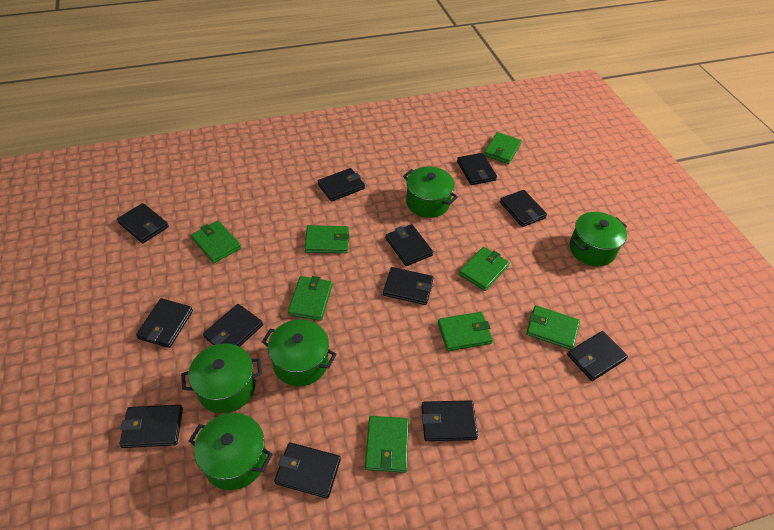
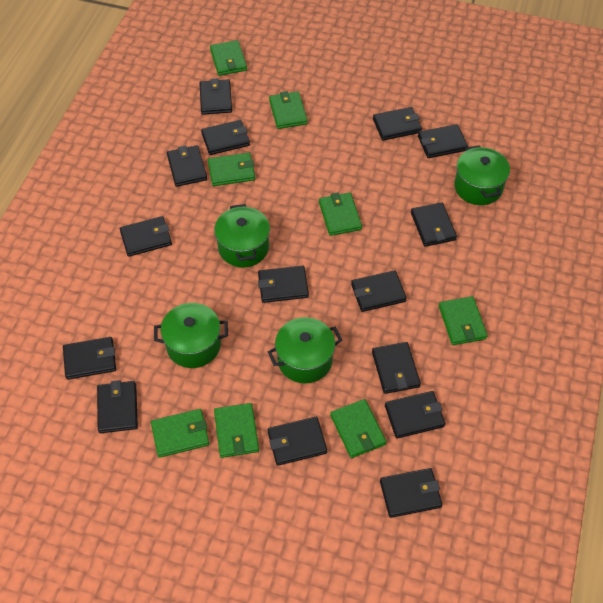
black wallet: 12 -> 15
green pot: 5 -> 4

